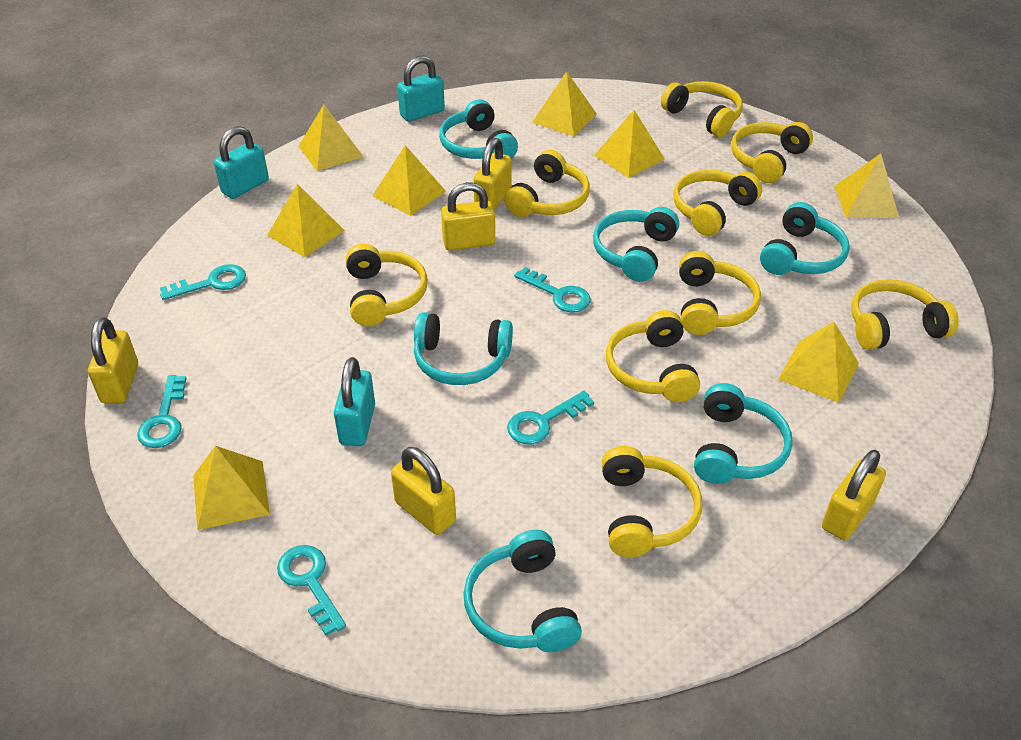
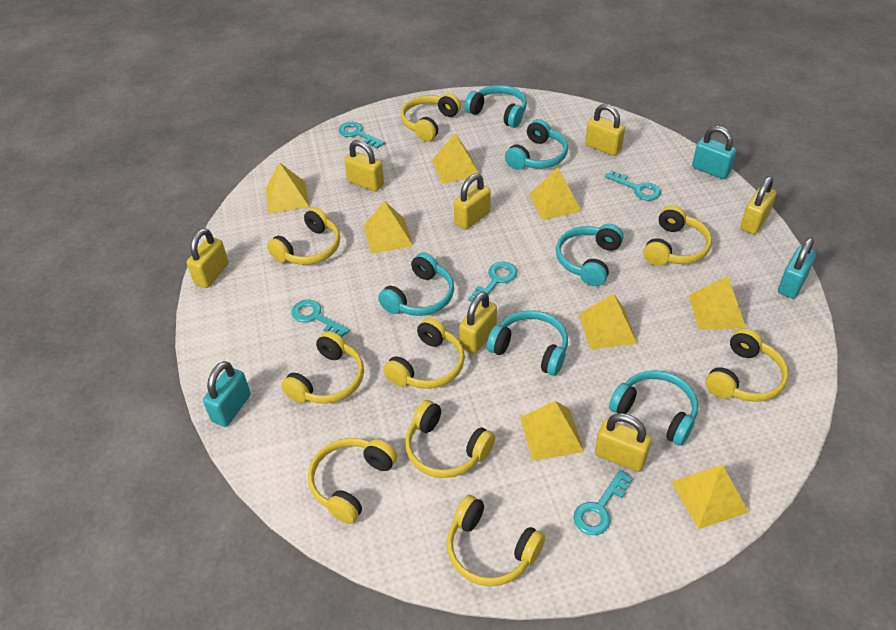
yellow padlock: 5 -> 7

